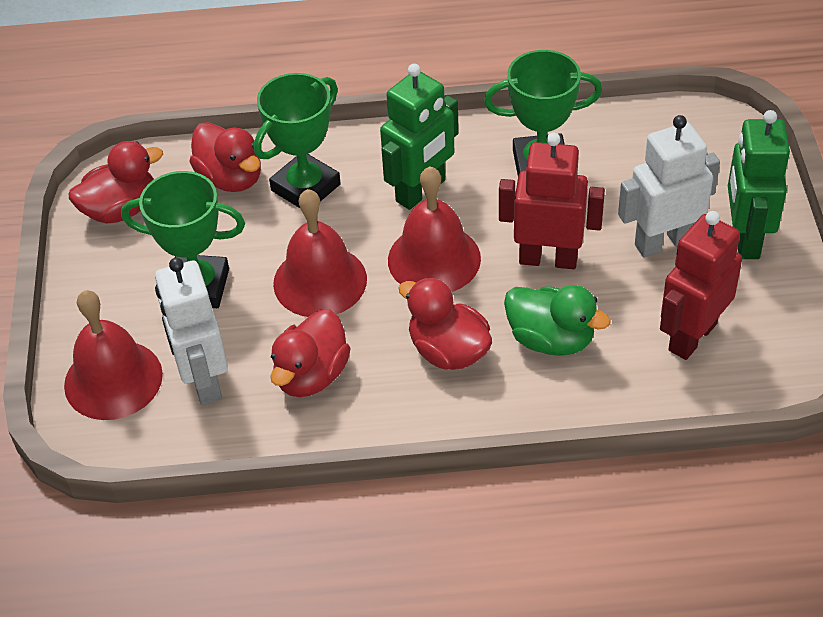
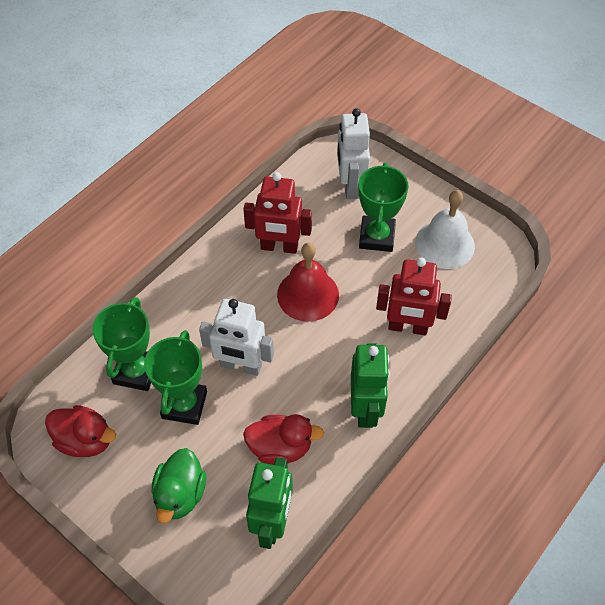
red bell: 3 -> 1
red duck: 4 -> 2
white bell: 0 -> 1

